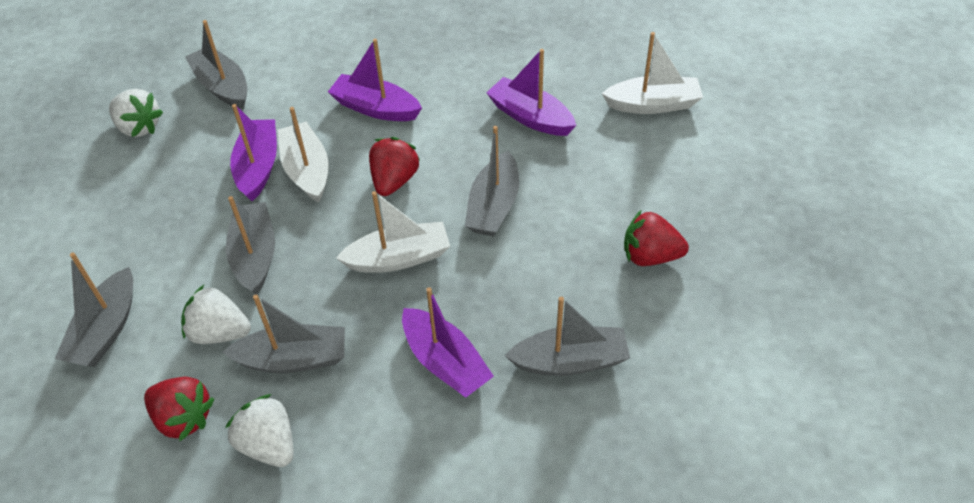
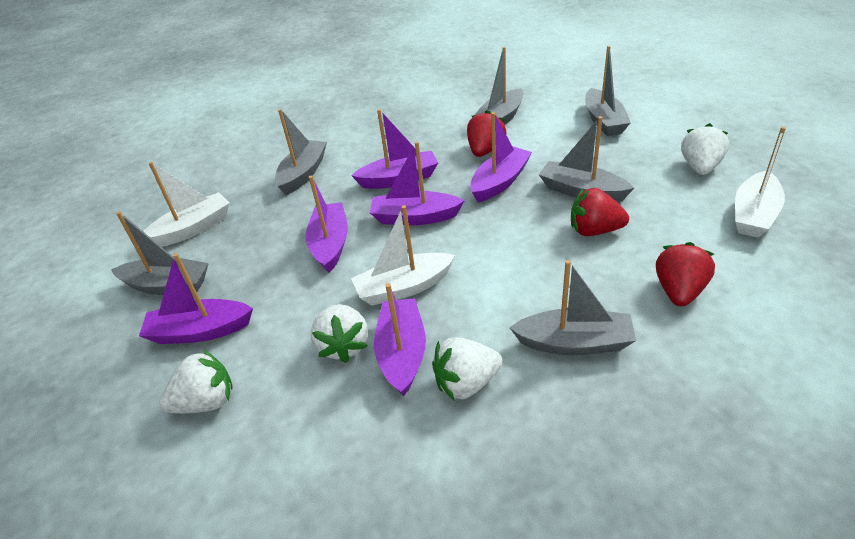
purple boat: 4 -> 6
white strawberry: 3 -> 4

